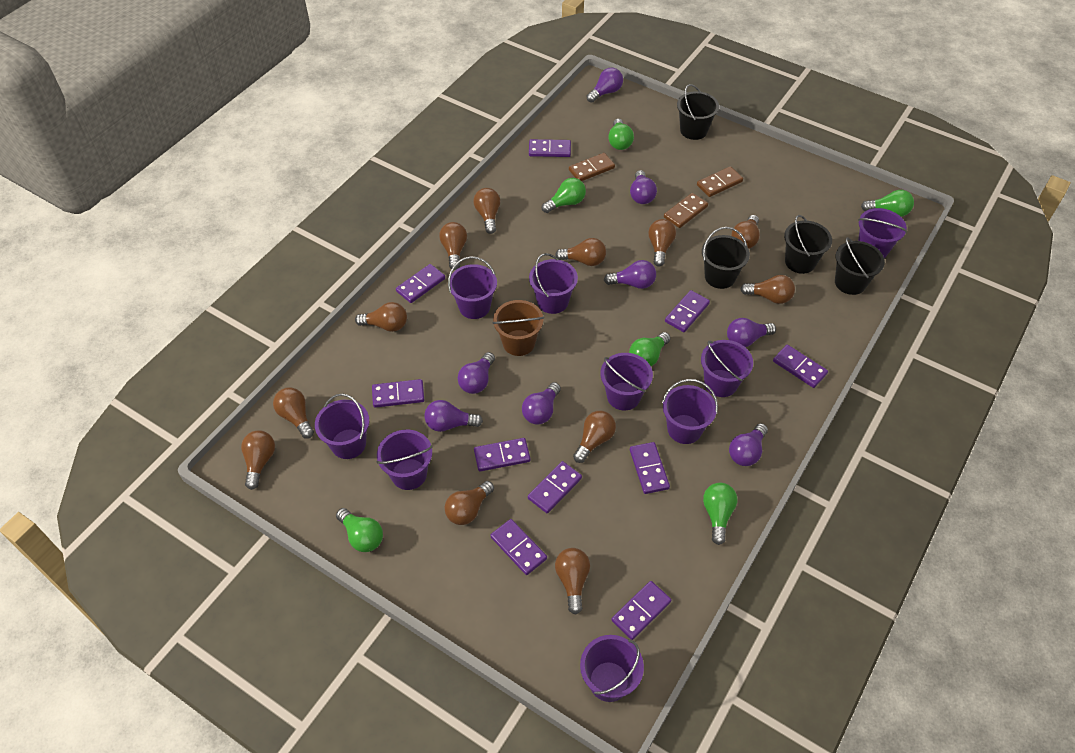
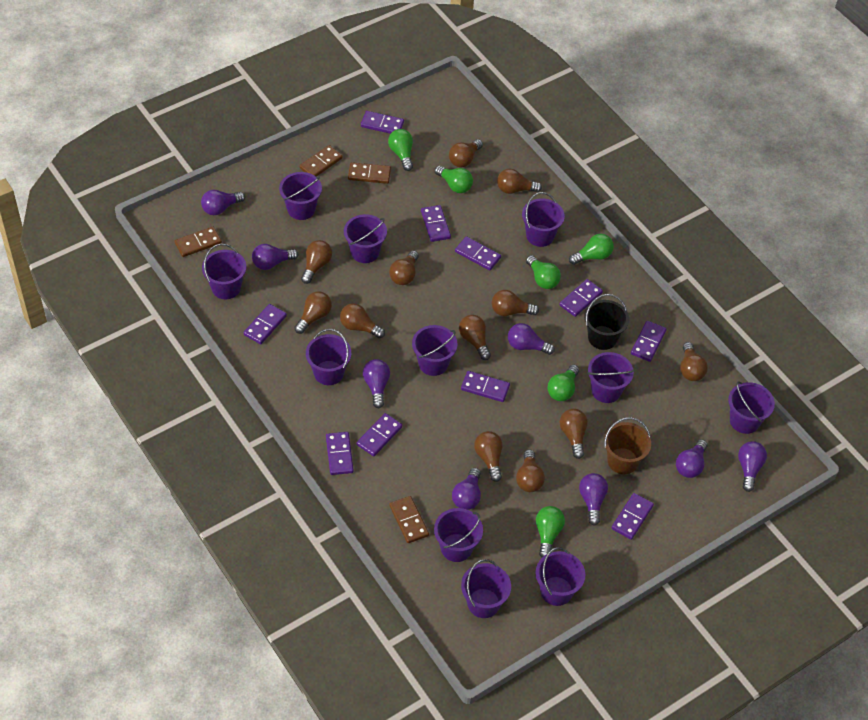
black bucket: 4 -> 1
brown domino: 3 -> 4
purple bucket: 9 -> 11

